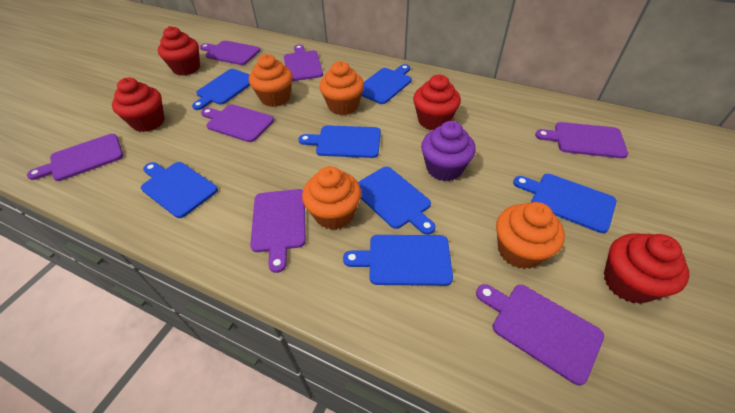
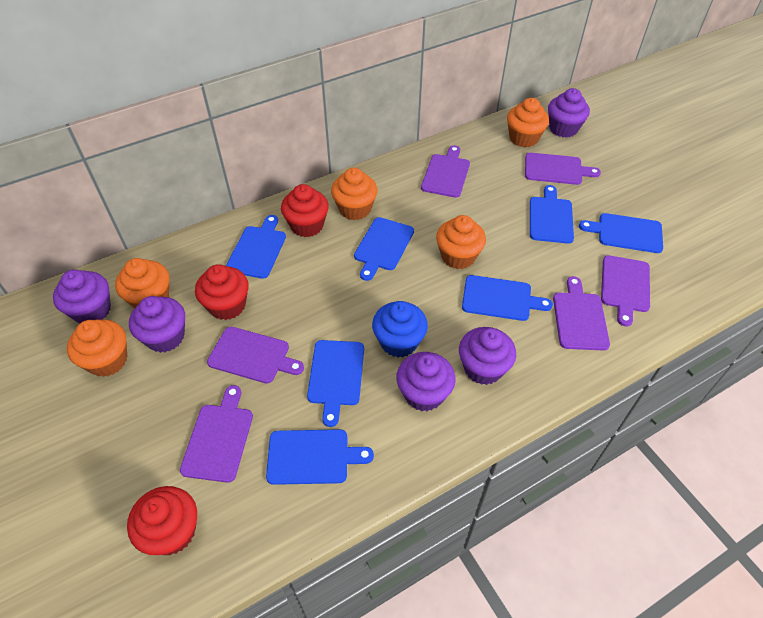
blue cupcake: 0 -> 1
orange cupcake: 4 -> 5
purple cupcake: 1 -> 5
purple cutting board: 7 -> 6
red cupcake: 4 -> 3

